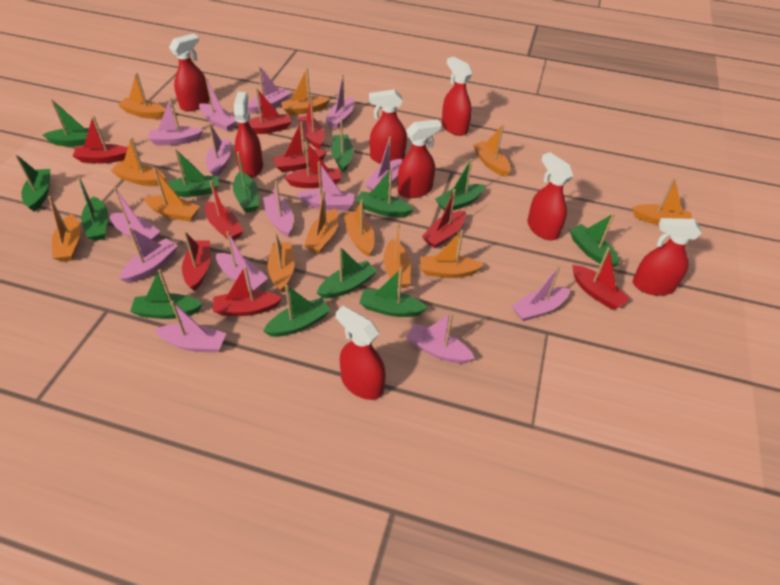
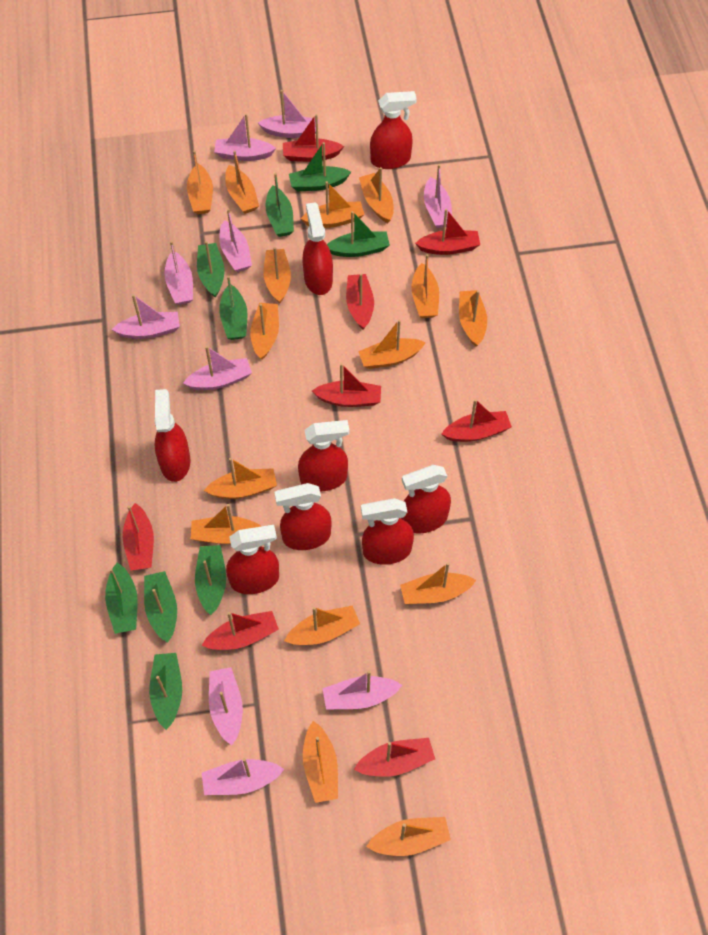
green boat: 13 -> 9
orange boat: 12 -> 15
pink boat: 14 -> 10
red boat: 10 -> 8

